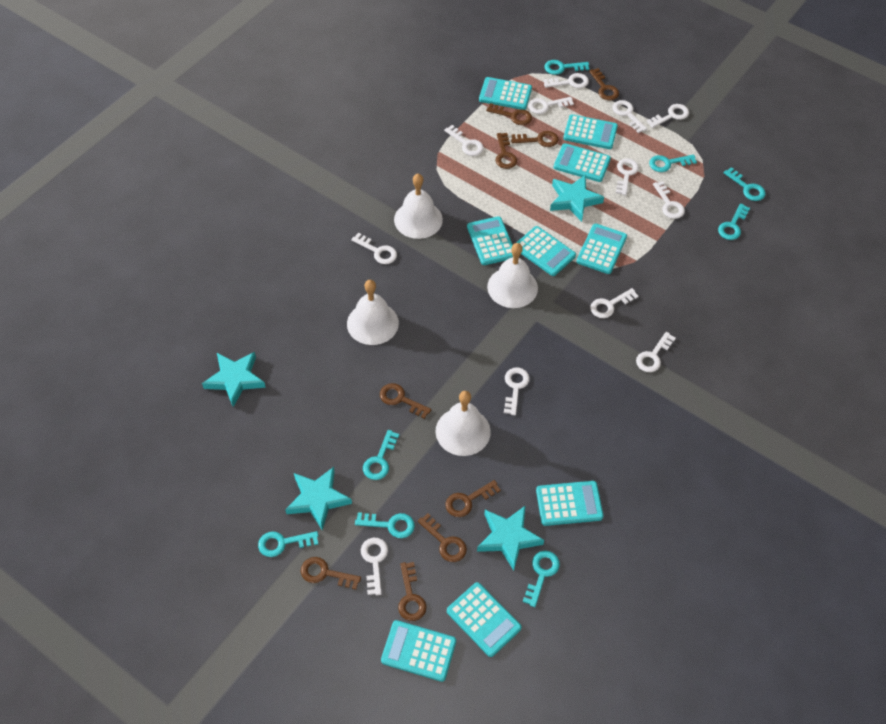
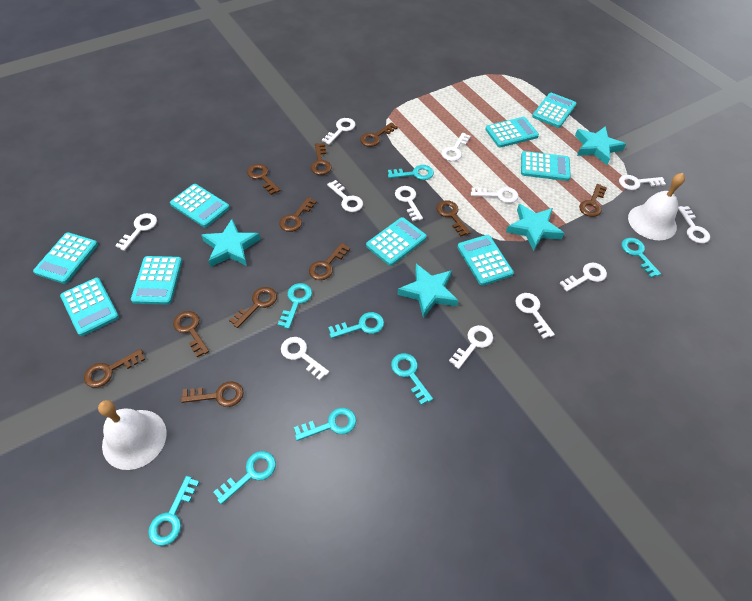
brown key: 9 -> 11
white bell: 4 -> 2

